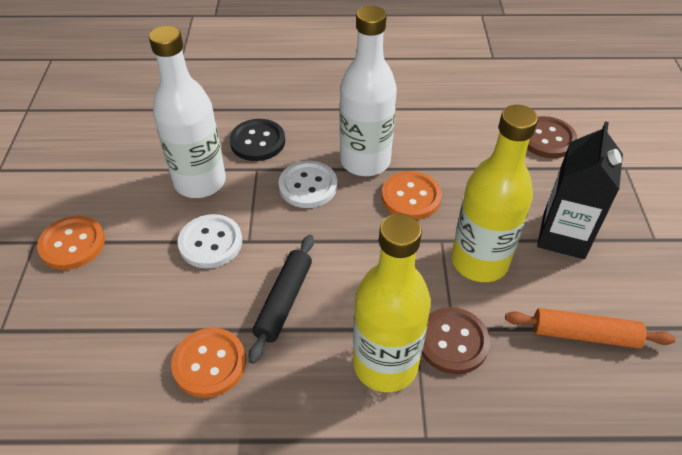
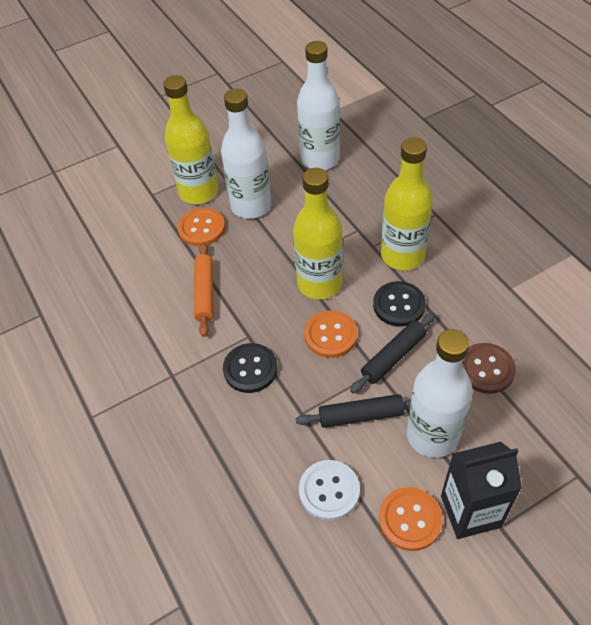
black button: 1 -> 2
black rolling pin: 1 -> 2
brown button: 2 -> 1
white bottle: 2 -> 3
white button: 2 -> 1
yellow bottle: 2 -> 3

